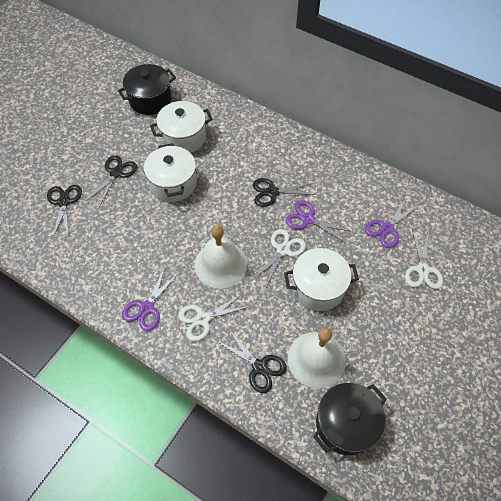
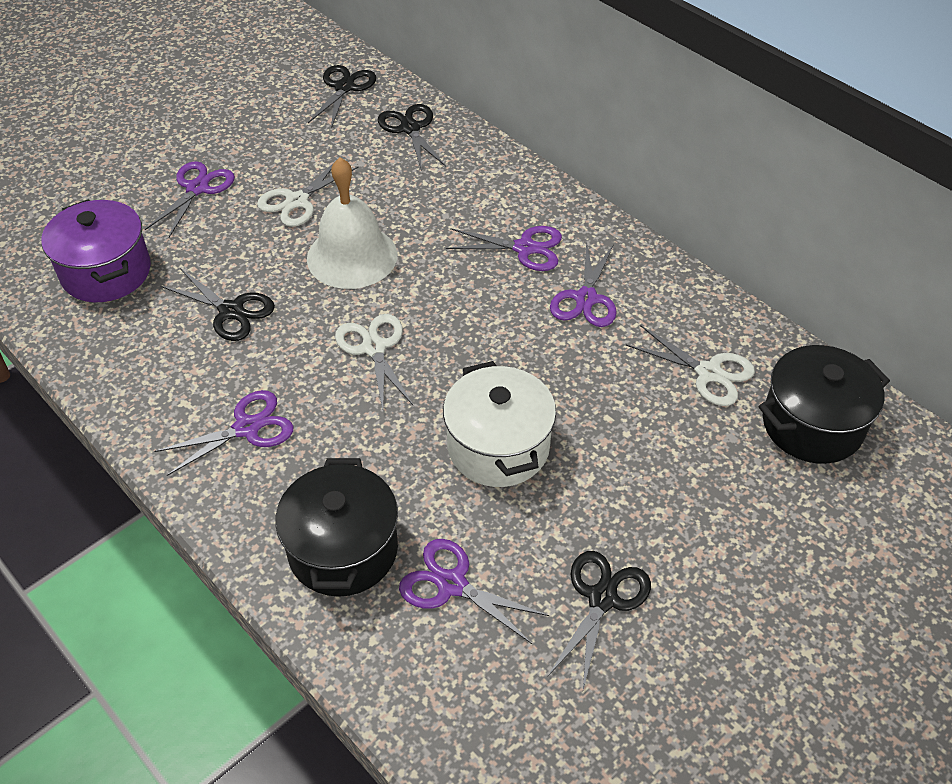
purple pot: 0 -> 1
purple scissors: 3 -> 5
white bell: 2 -> 1
white pot: 3 -> 1

